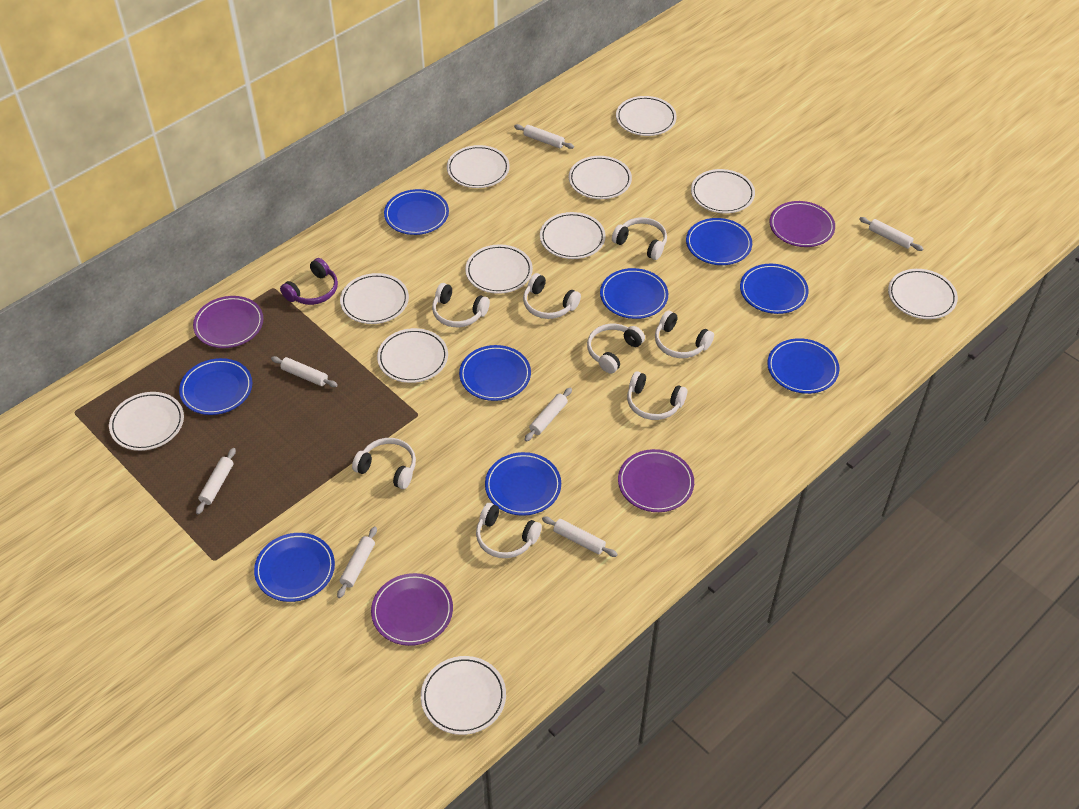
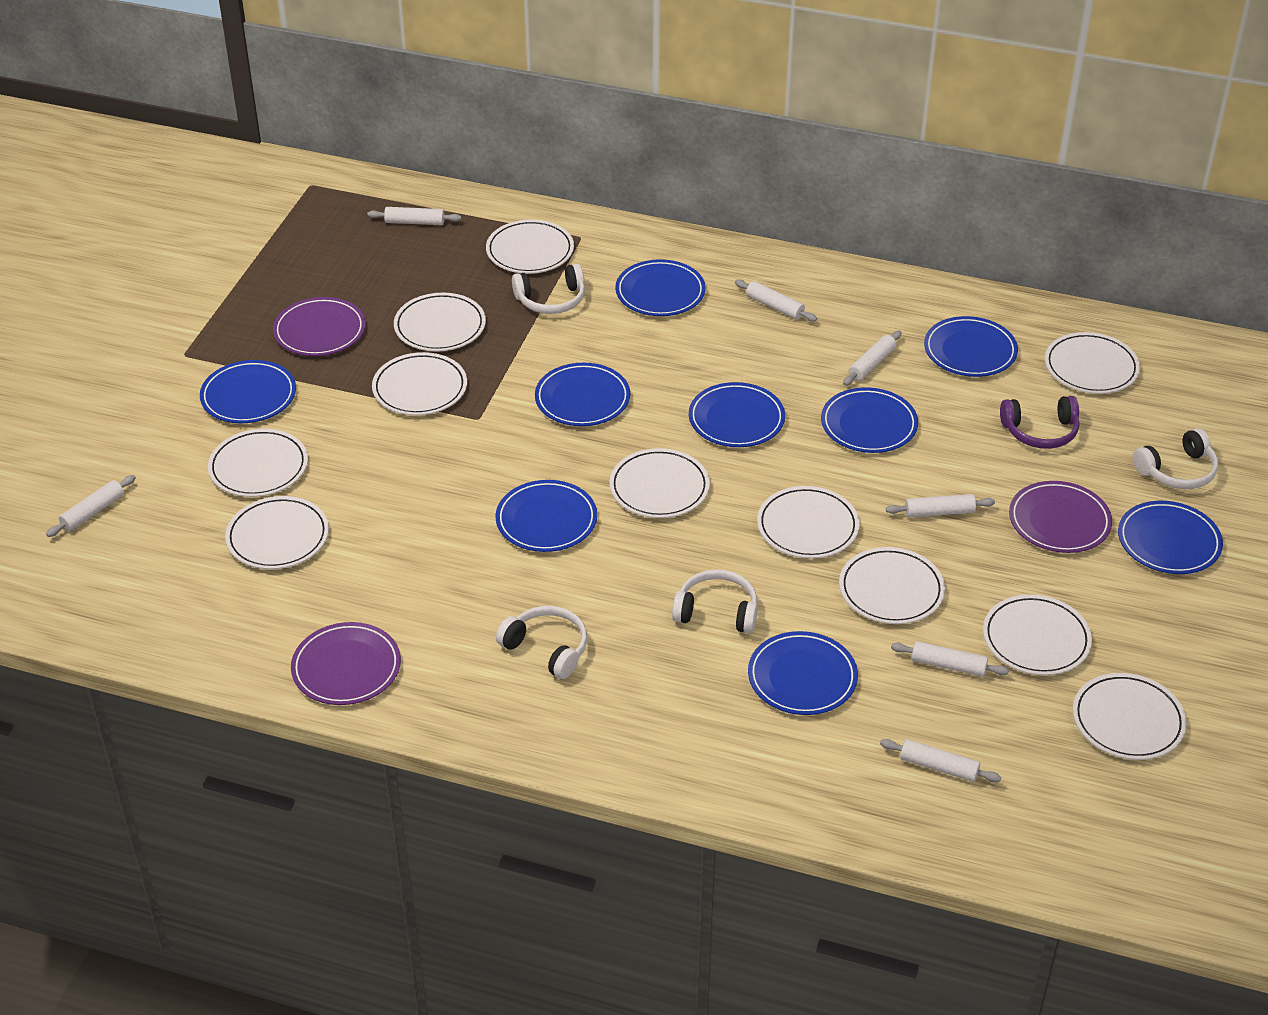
purple plate: 4 -> 3
white headphones: 8 -> 4

